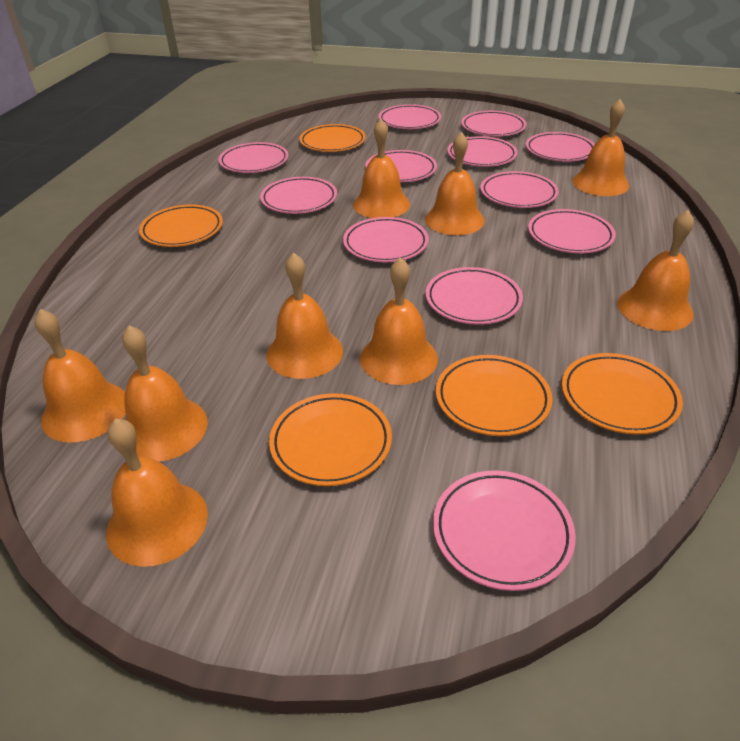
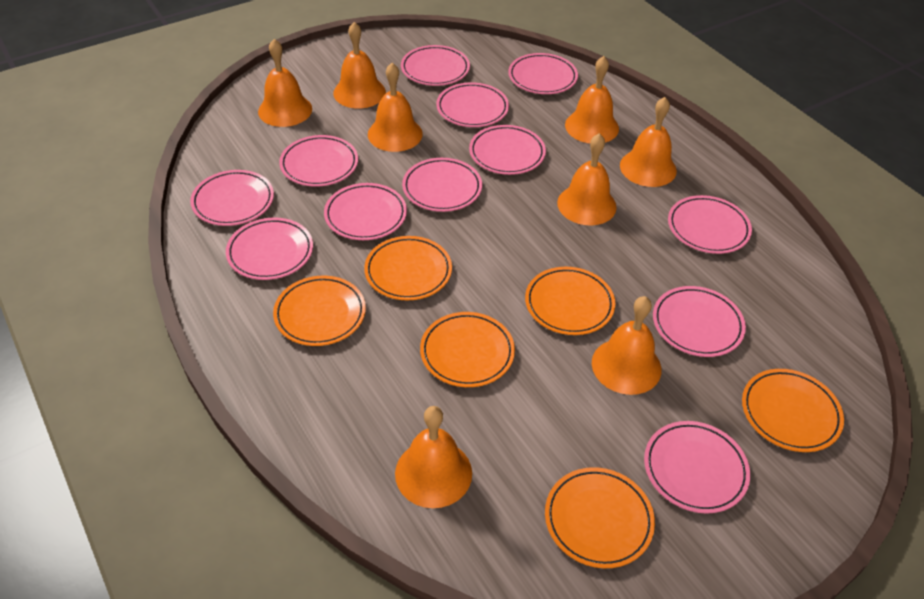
orange bell: 9 -> 8
orange plate: 5 -> 6

